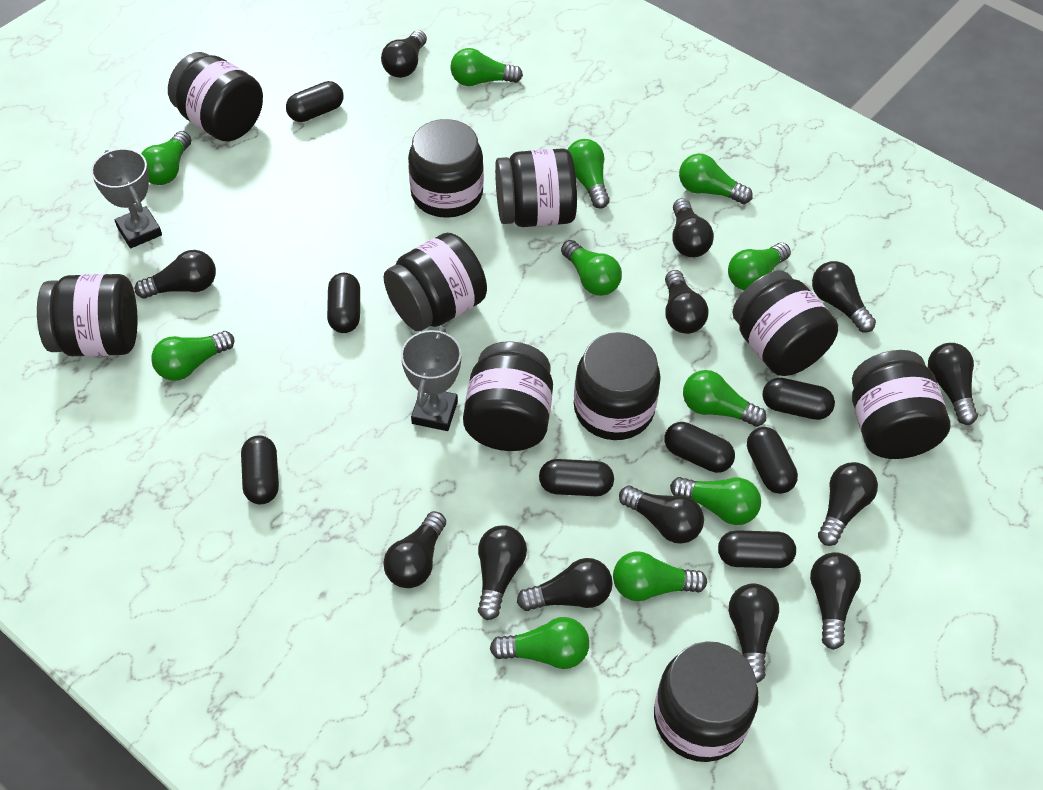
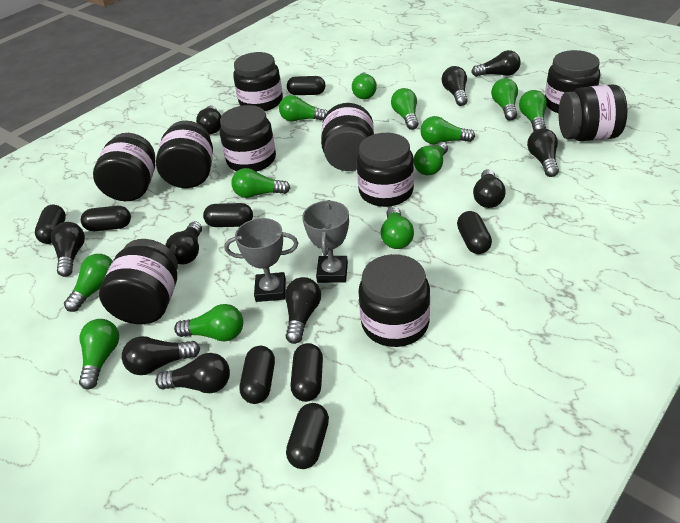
black light bulb: 13 -> 10
green light bulb: 11 -> 12

